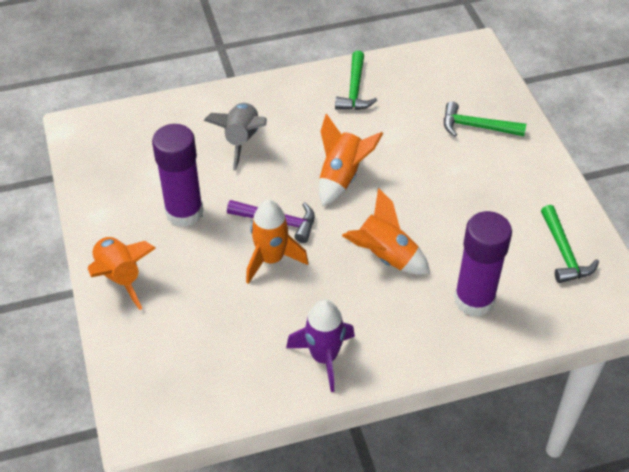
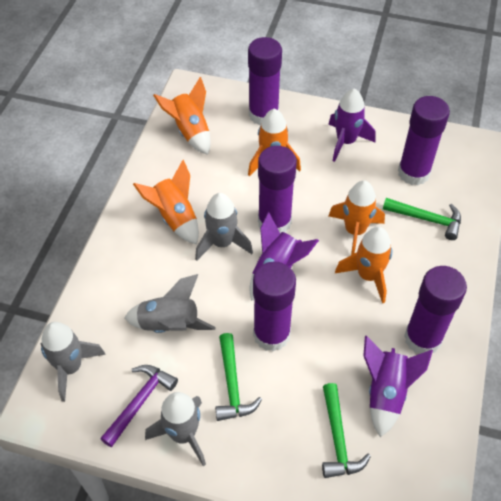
grey rocket: 1 -> 4
orange rocket: 4 -> 5
purple glue stick: 2 -> 5
purple rocket: 1 -> 3

